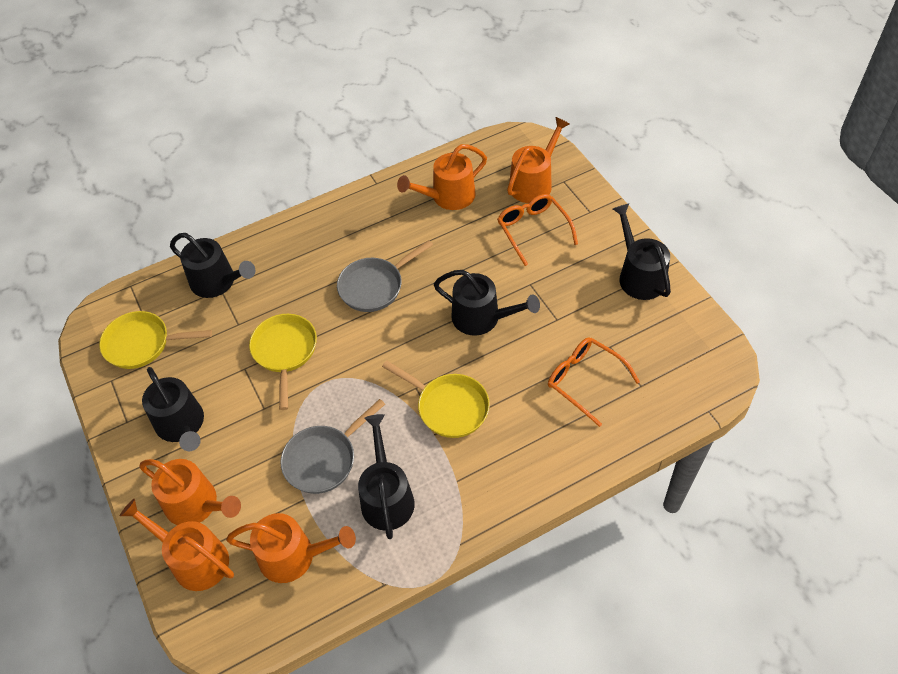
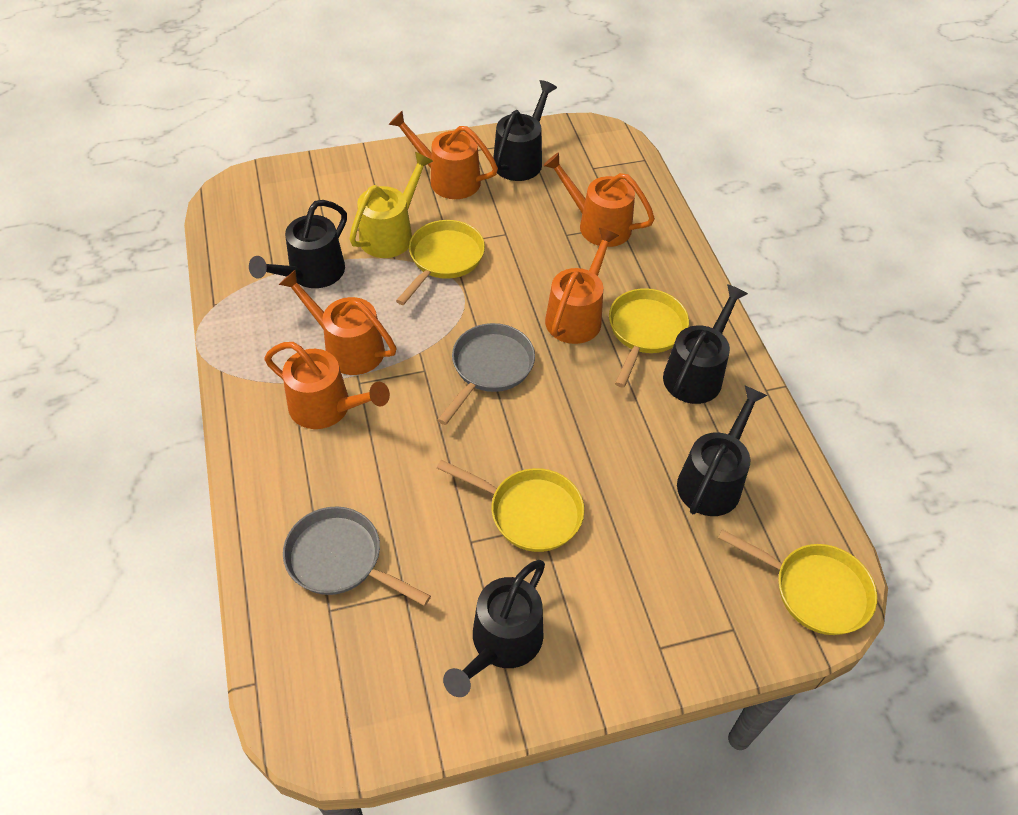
orange glasses: 2 -> 0
yellow pan: 3 -> 4
yellow watering can: 0 -> 1

